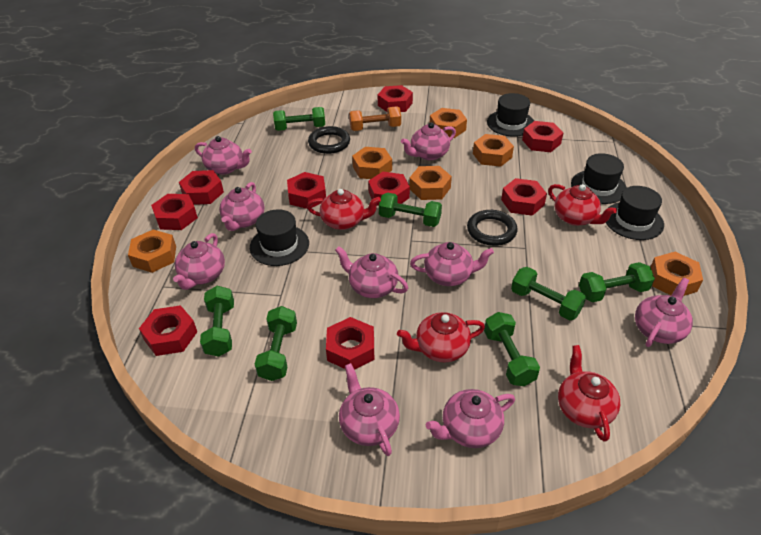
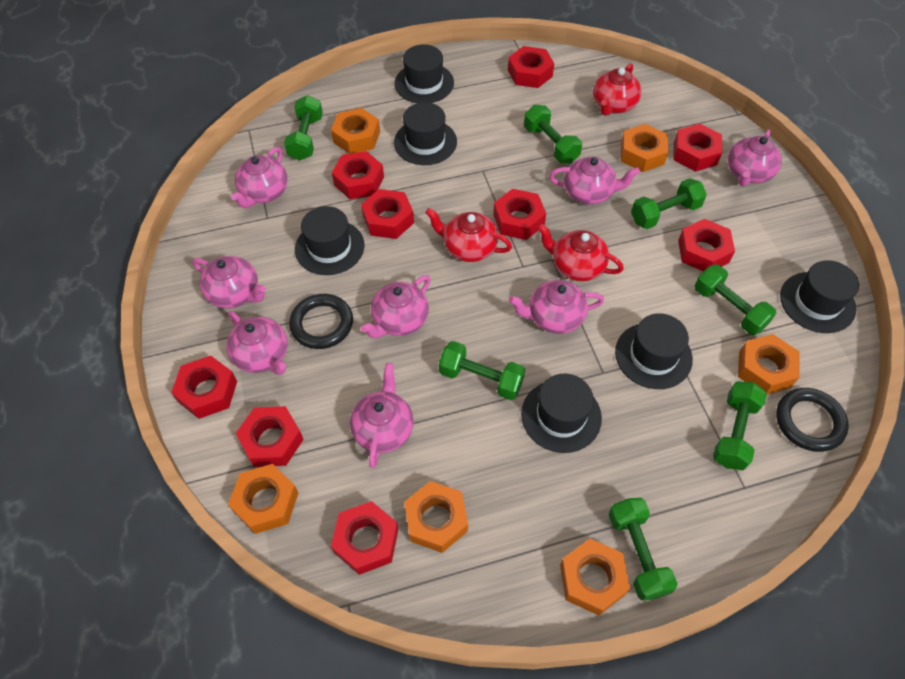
black hat: 4 -> 6
orange dumbbell: 1 -> 0
pink teapot: 9 -> 8
red teapot: 4 -> 3

